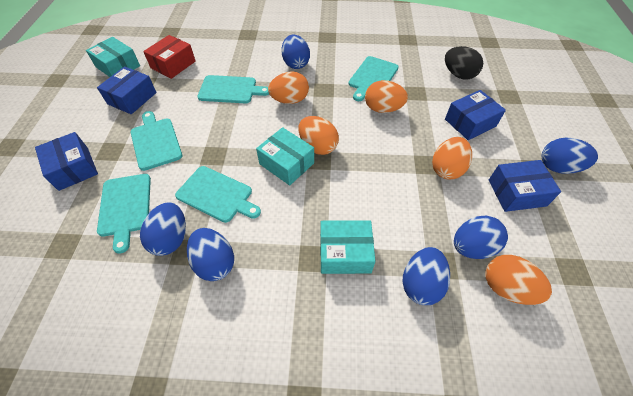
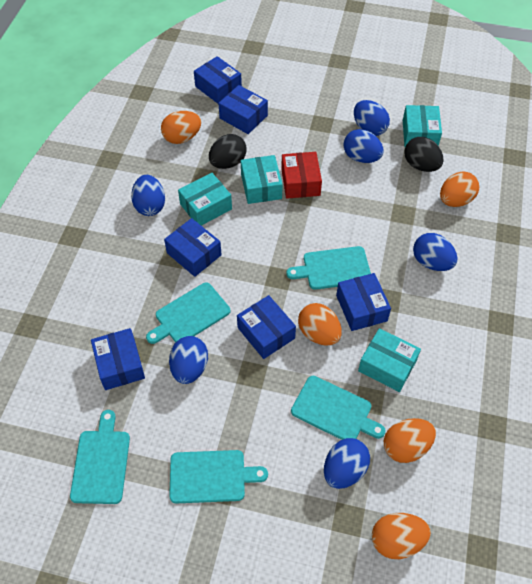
black egg: 1 -> 2
blue box: 4 -> 6
turquoise box: 3 -> 4

